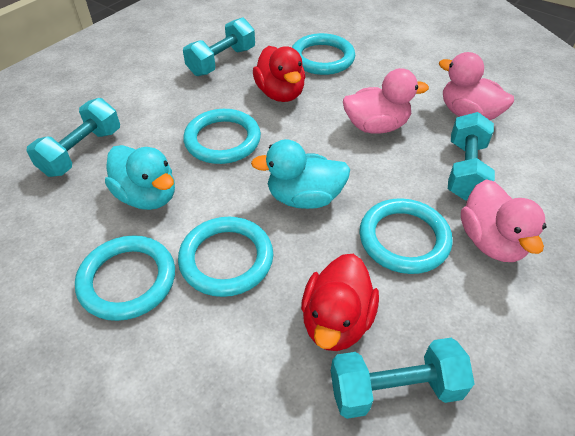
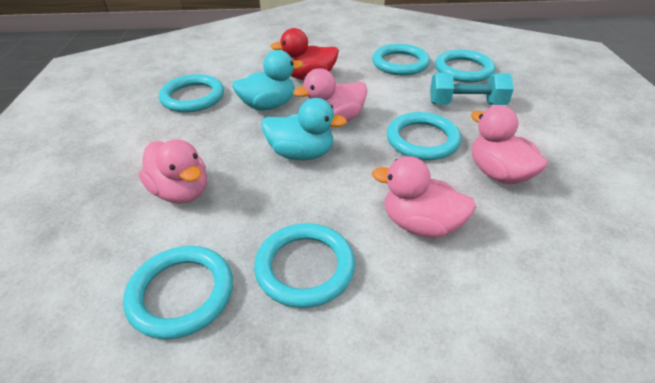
pink duck: 3 -> 4
red duck: 2 -> 1
turquoise dumbbell: 4 -> 1
turquoise ring: 5 -> 6

